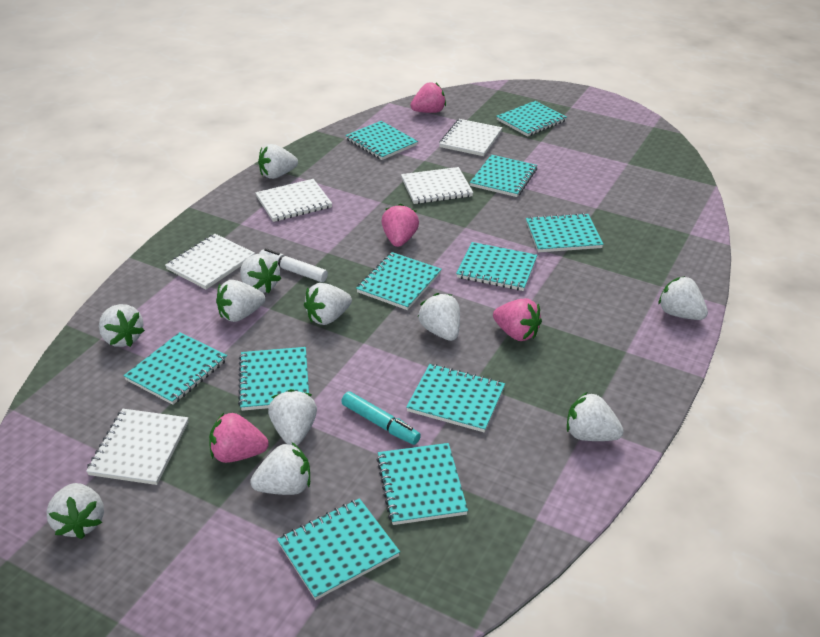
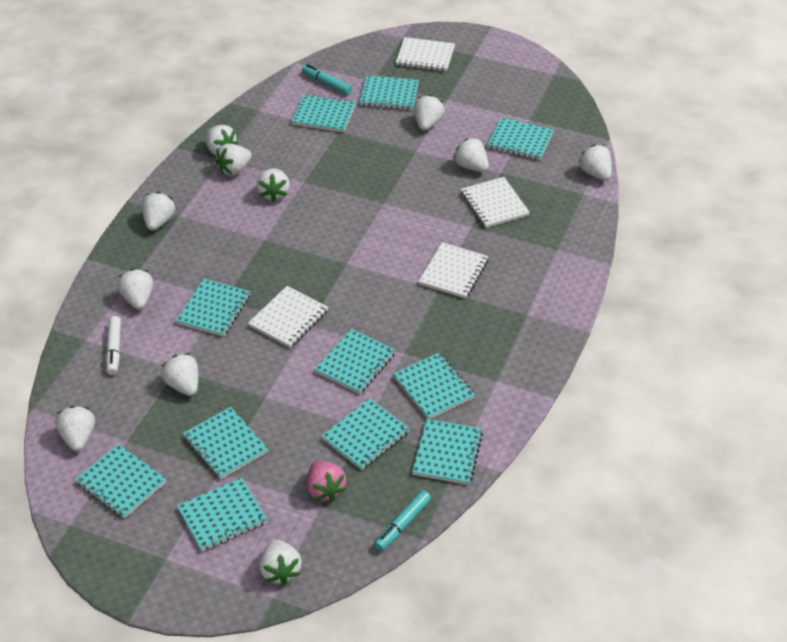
pink strawberry: 4 -> 1
turquoise marker: 1 -> 2
white notebook: 5 -> 4

